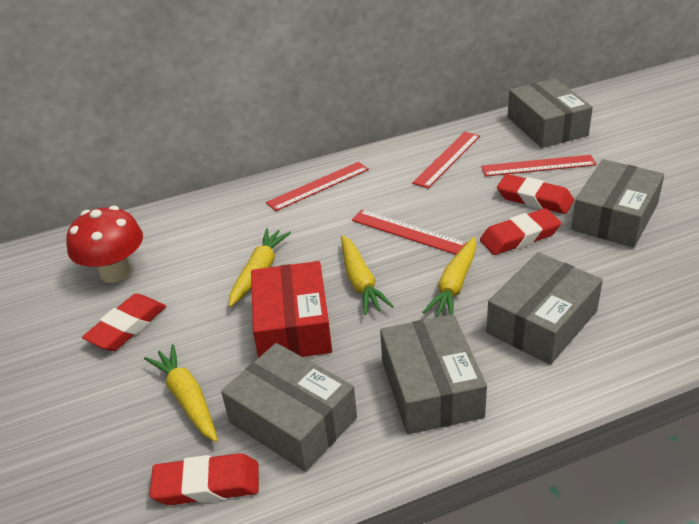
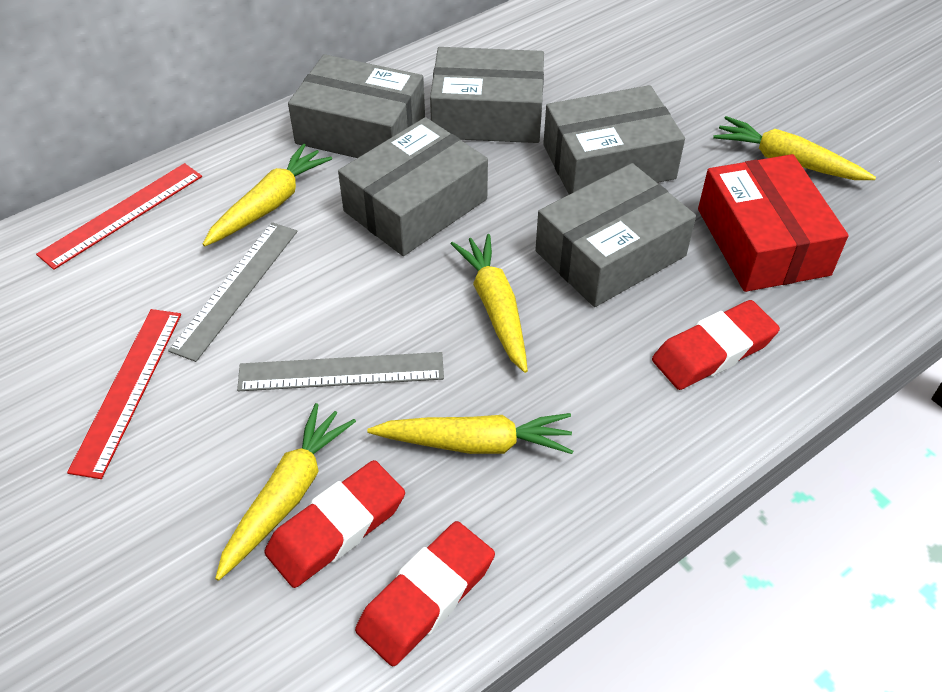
grey ruler: 0 -> 2
red eraser: 4 -> 3
red mushroom: 1 -> 0
red ruler: 4 -> 2
yellow carrot: 4 -> 5

